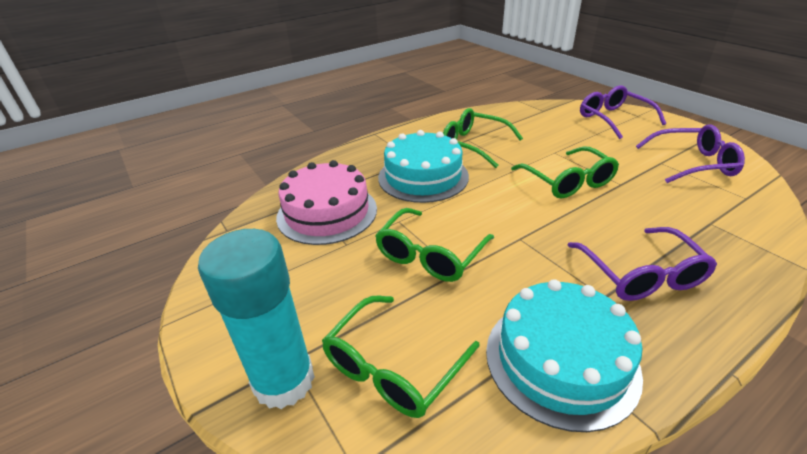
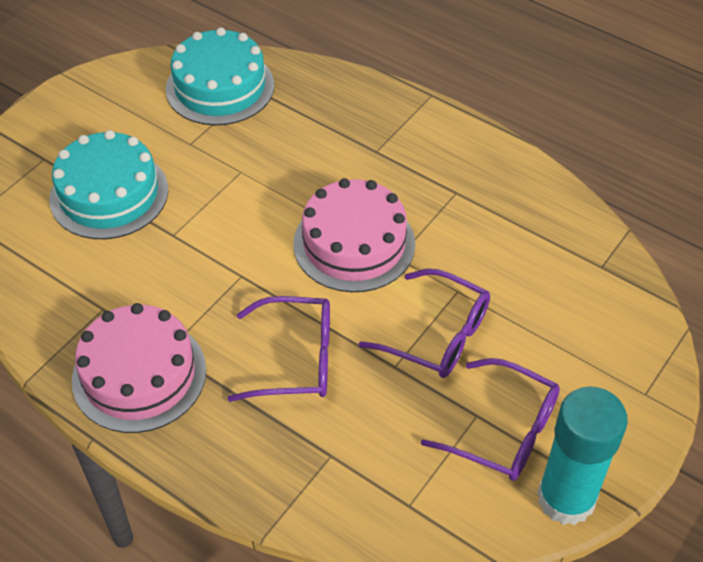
green glasses: 4 -> 0
pink cake: 1 -> 2

